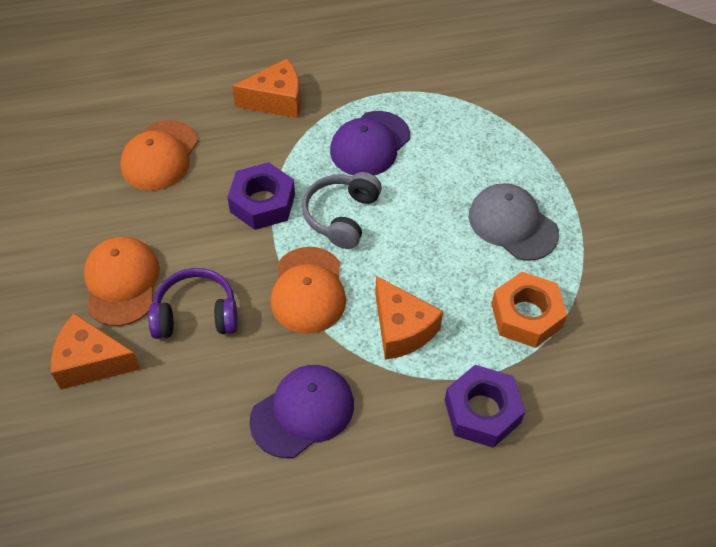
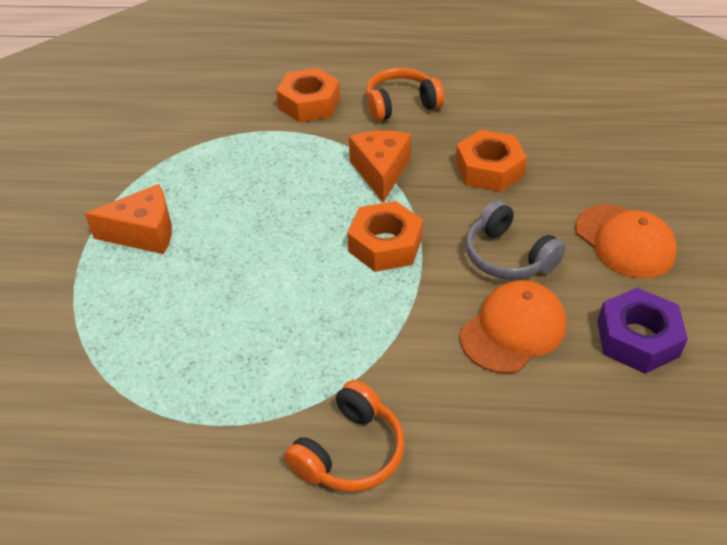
grey cap: 1 -> 0
orange cap: 3 -> 2
orange cheese: 3 -> 2
orange headphones: 0 -> 2
orange nut: 1 -> 3
purple cap: 2 -> 0
purple headphones: 1 -> 0
purple nut: 2 -> 1

